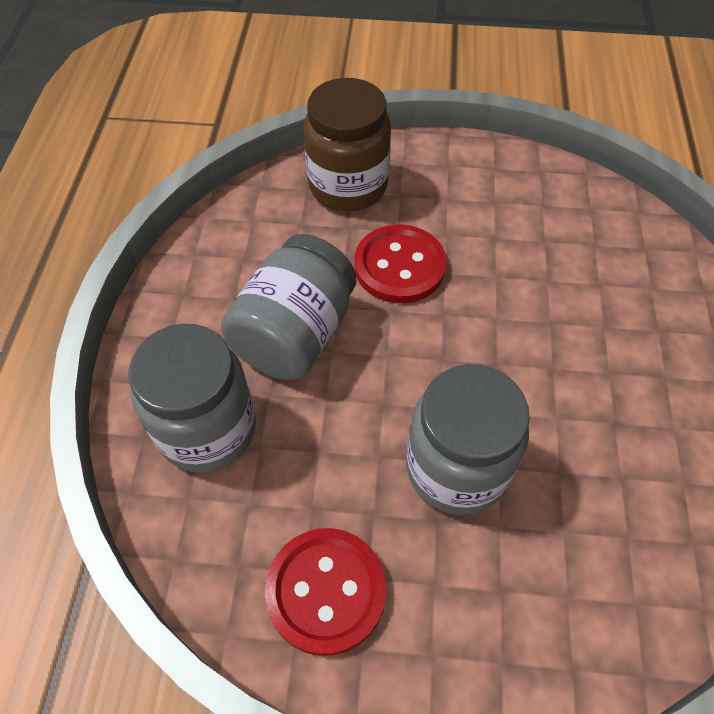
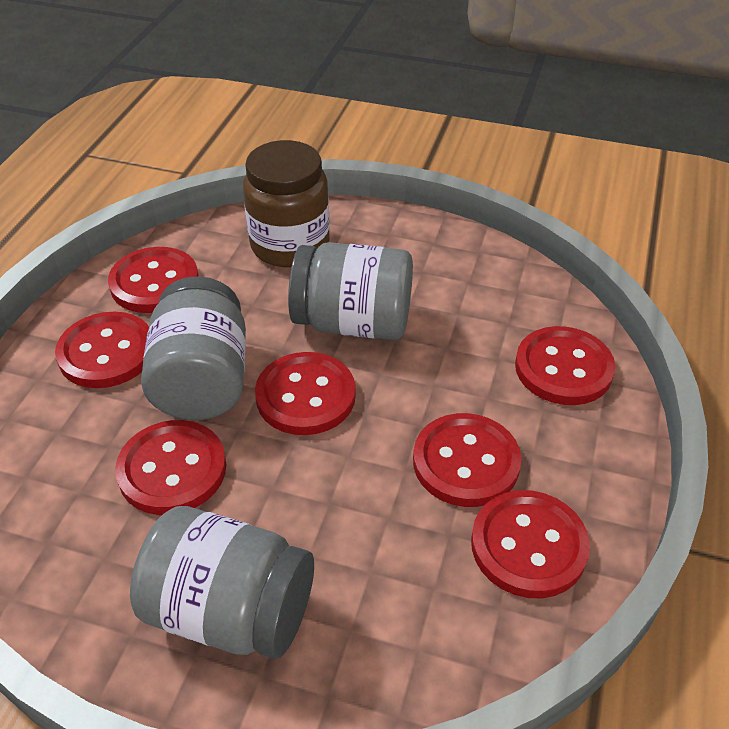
red button: 2 -> 7

